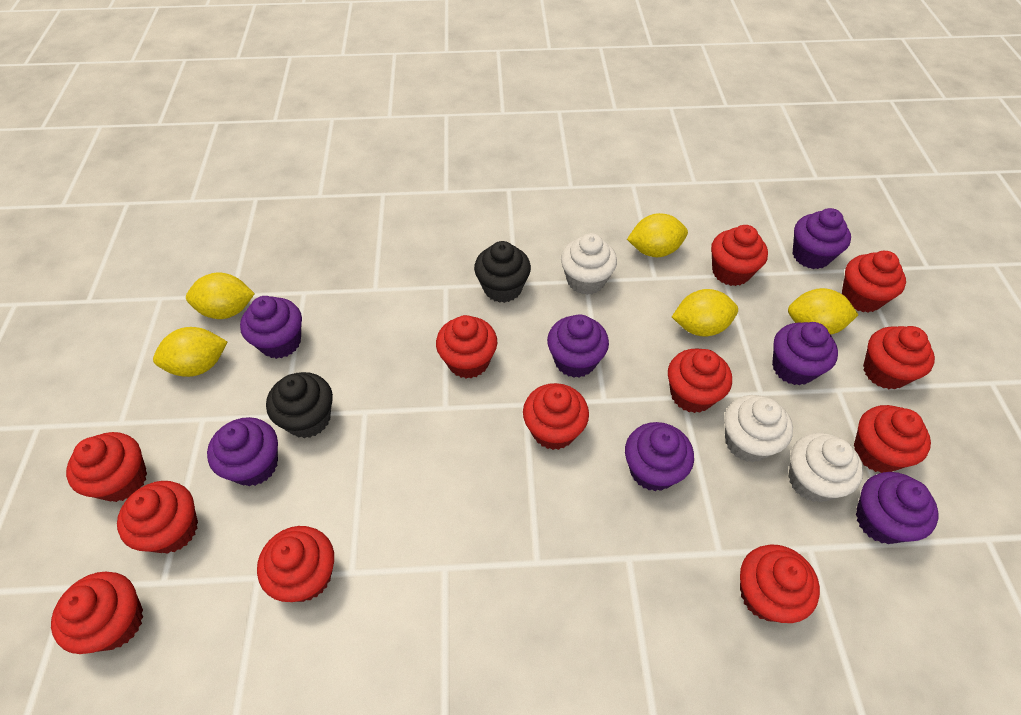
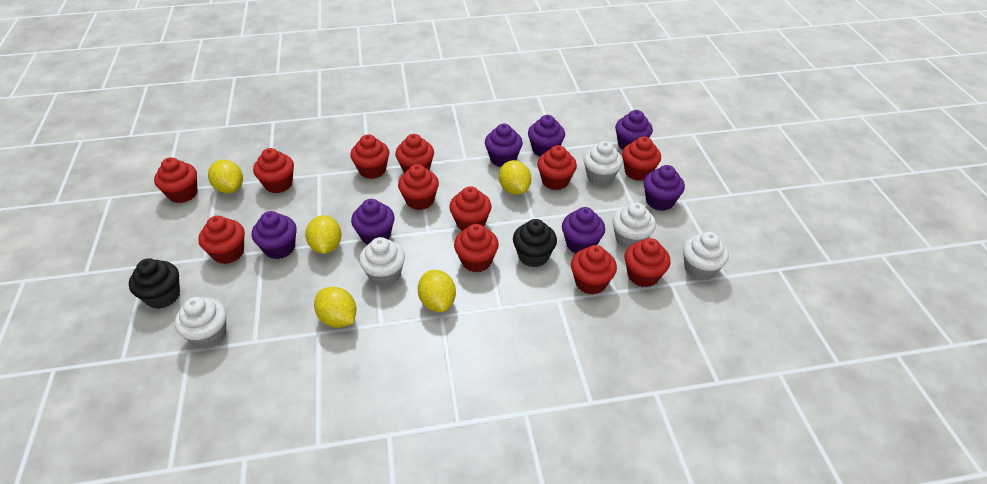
white cupcake: 3 -> 5

